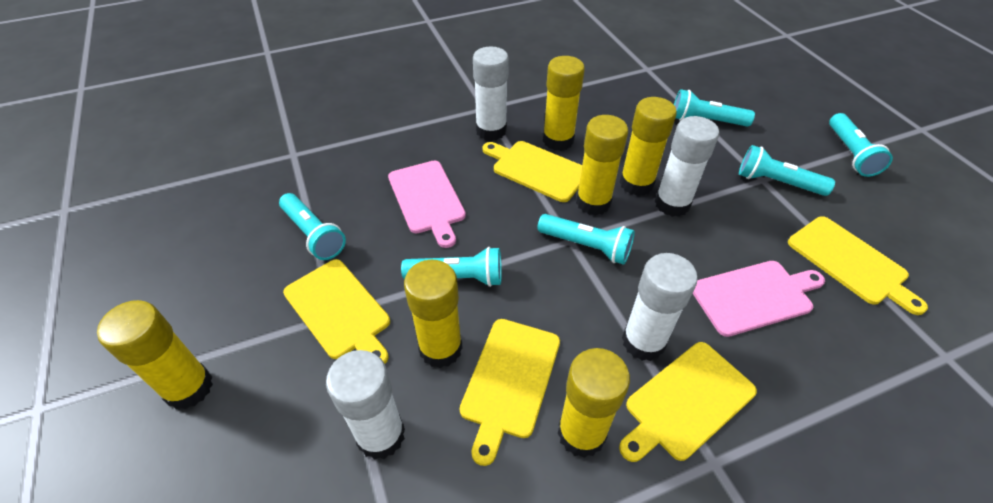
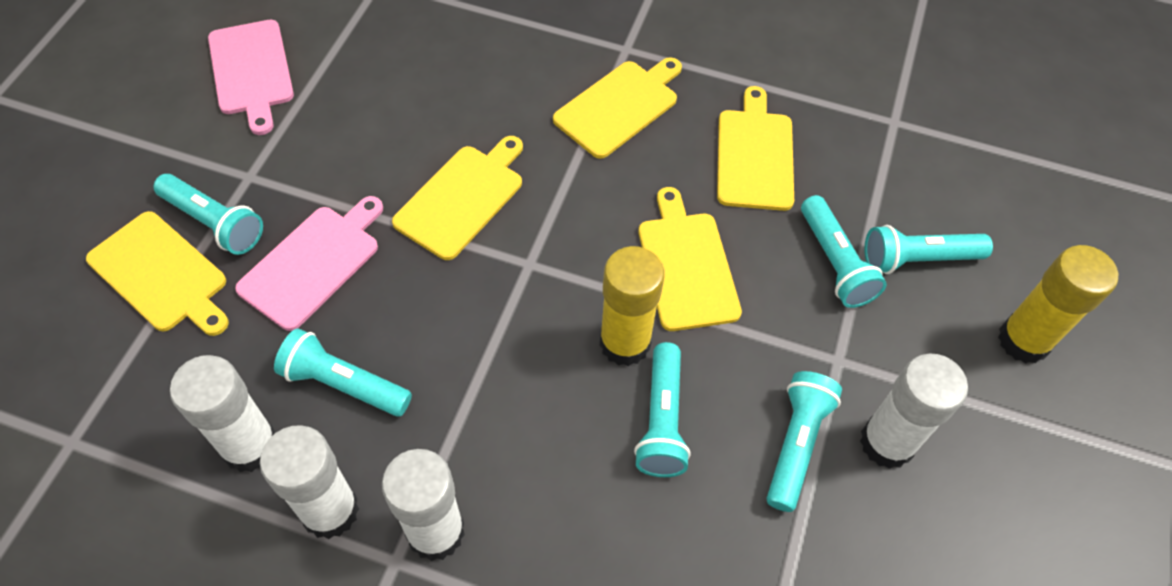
yellow glue stick: 6 -> 2

